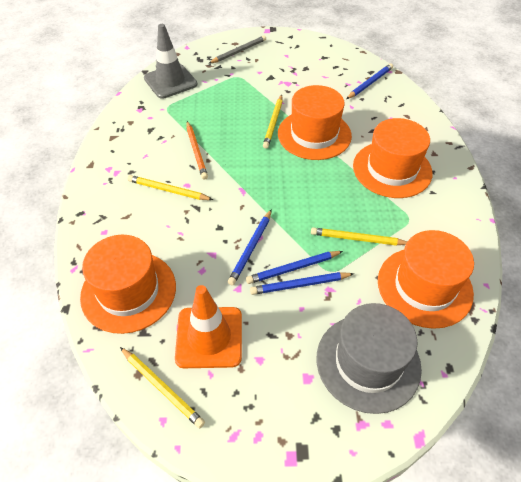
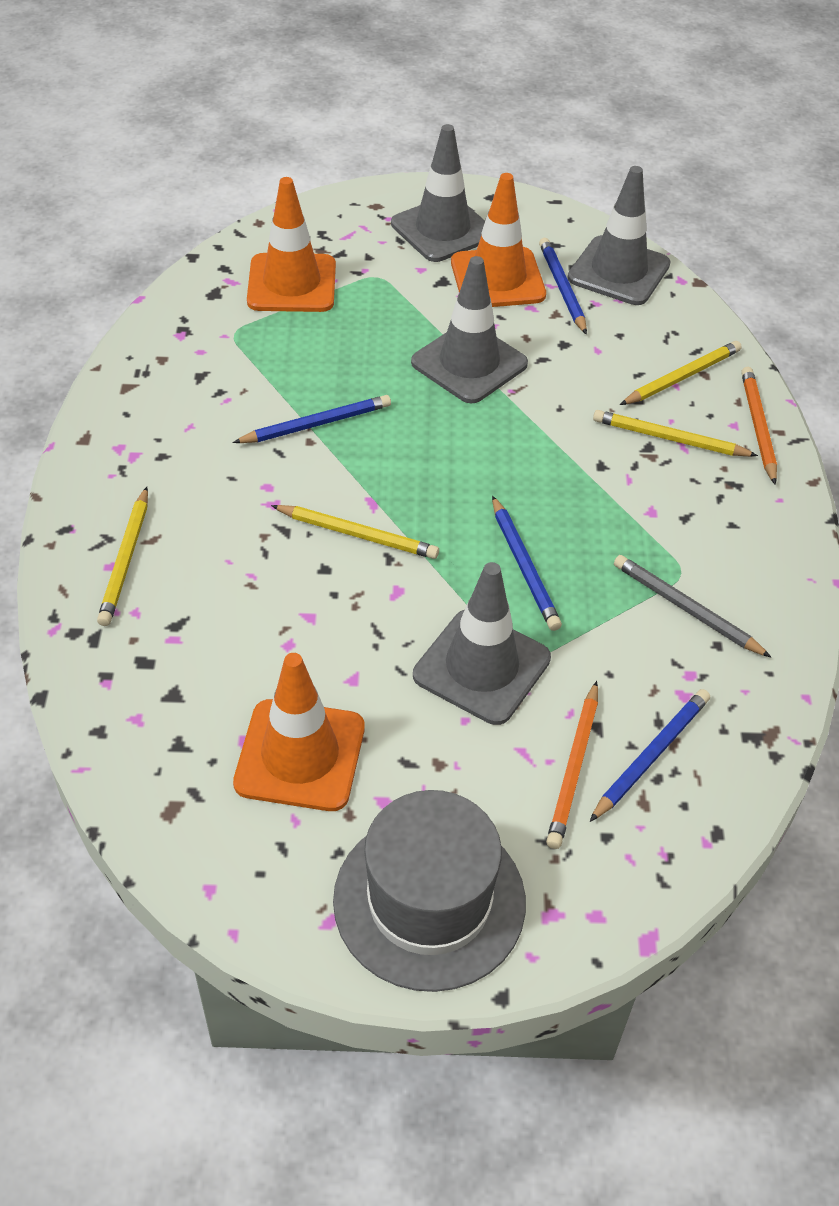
grey traffic cone: 1 -> 4
orange hat: 4 -> 0
orange pencil: 1 -> 2
orange traffic cone: 1 -> 3

